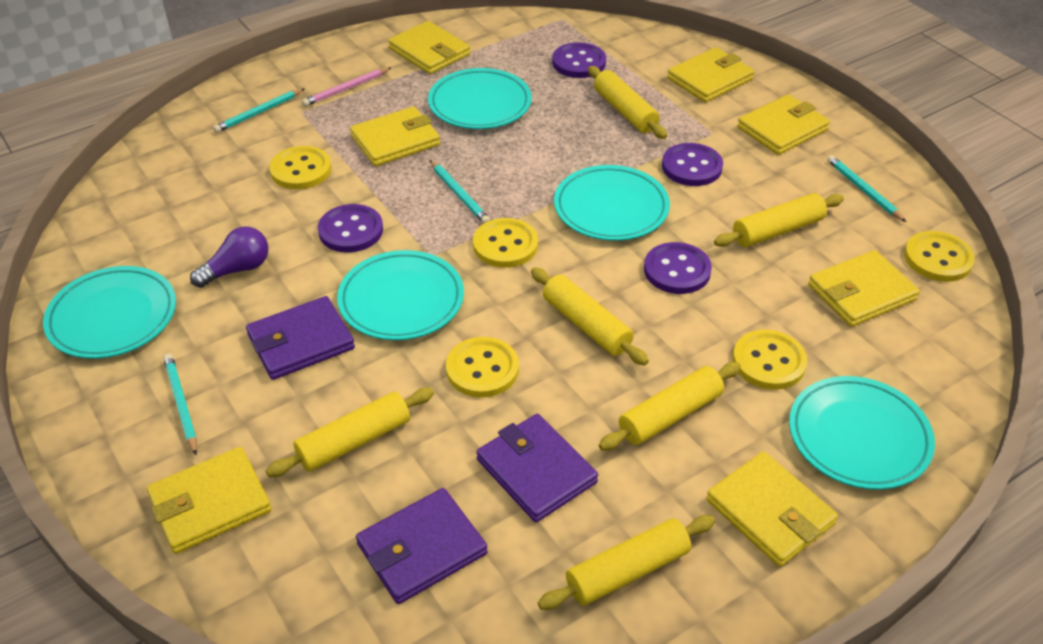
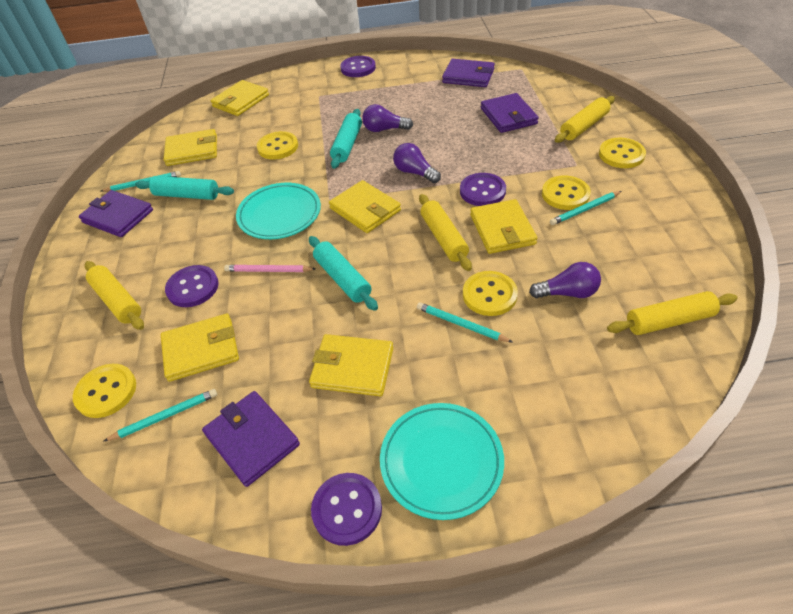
purple light bulb: 1 -> 3
purple wallet: 3 -> 4
turquoise plate: 5 -> 2
turquoise rolling pin: 0 -> 3
yellow rolling pin: 6 -> 4
yellow wallet: 7 -> 6

